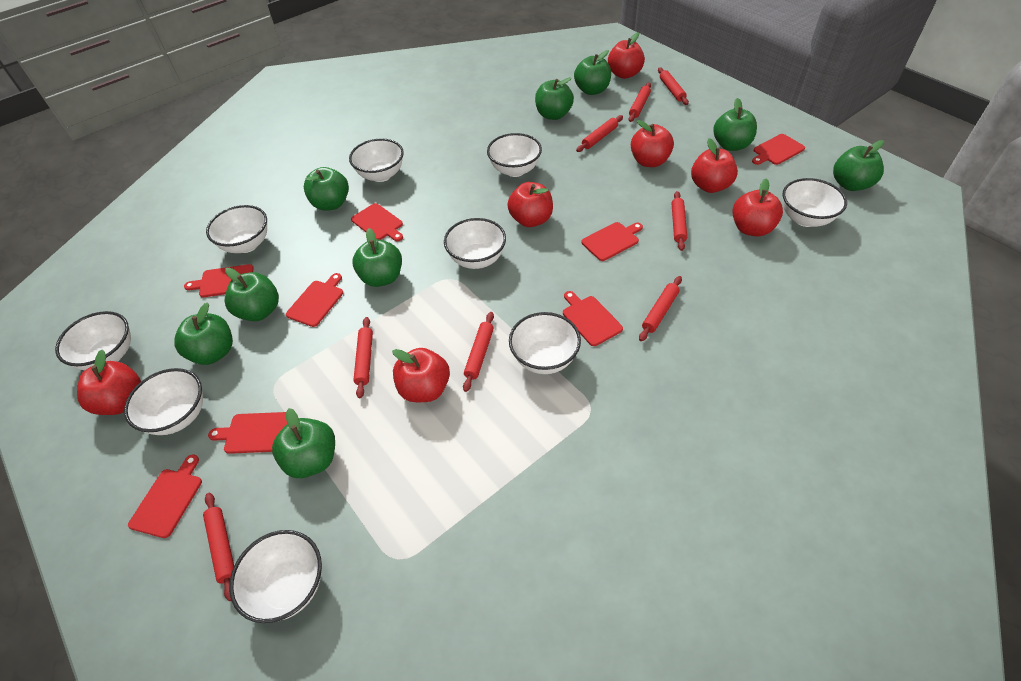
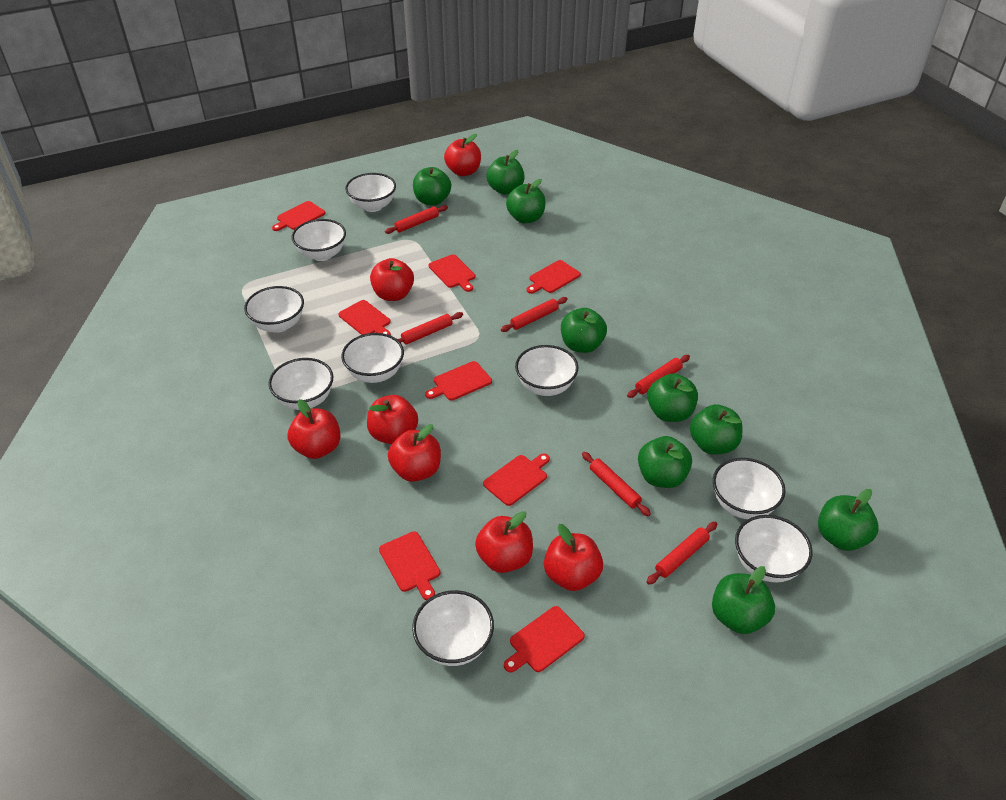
red rolling pin: 8 -> 6

